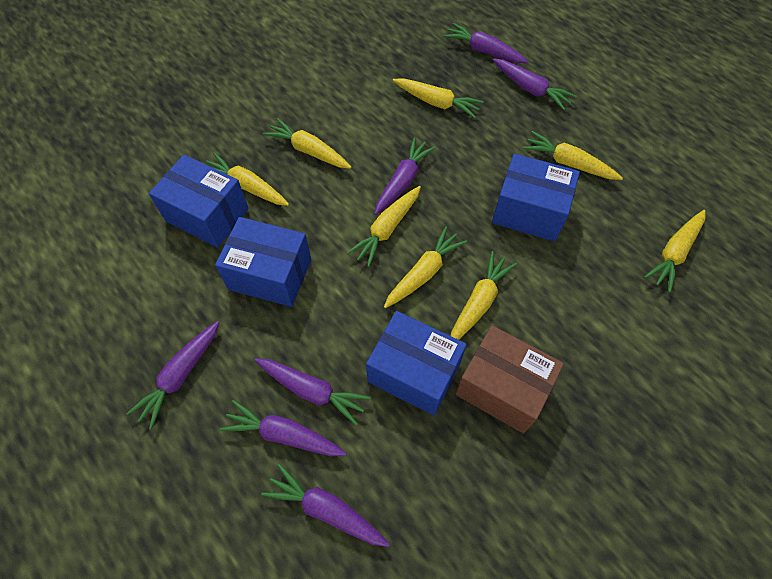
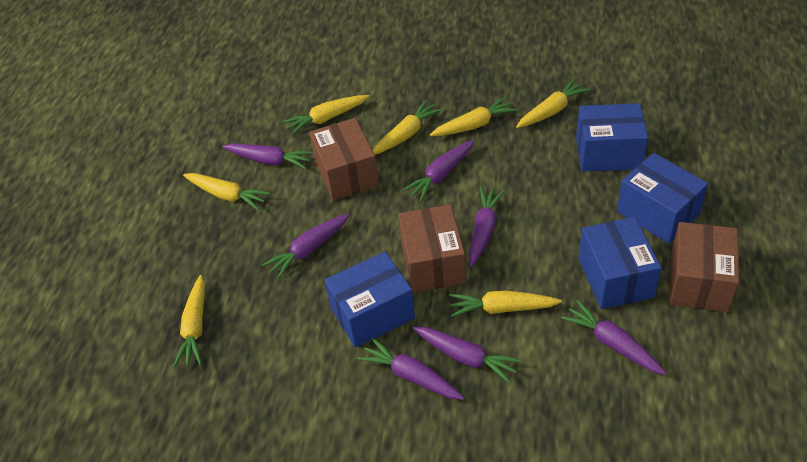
brown box: 1 -> 3
yellow carrot: 8 -> 7

